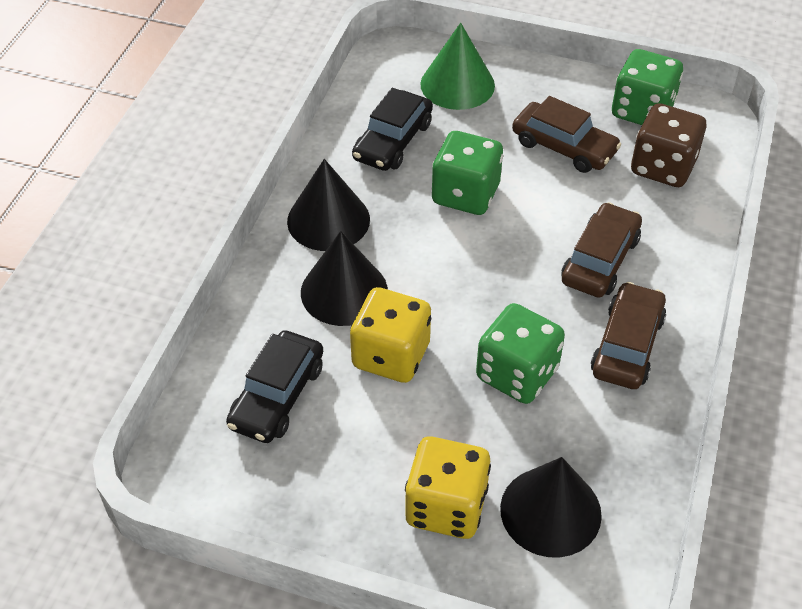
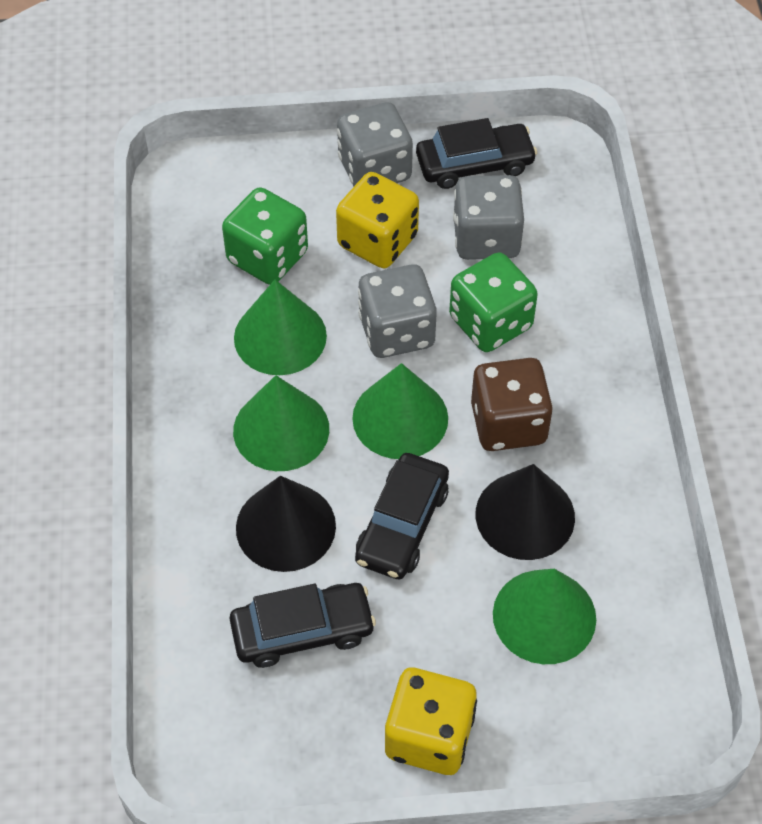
black car: 2 -> 3
black cone: 3 -> 2
brown car: 3 -> 0
green cone: 1 -> 4
green dice: 3 -> 2
grey dice: 0 -> 3

